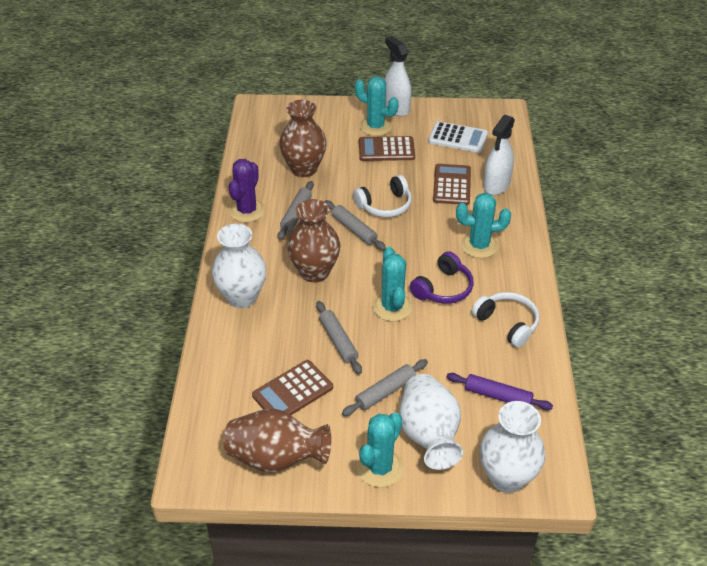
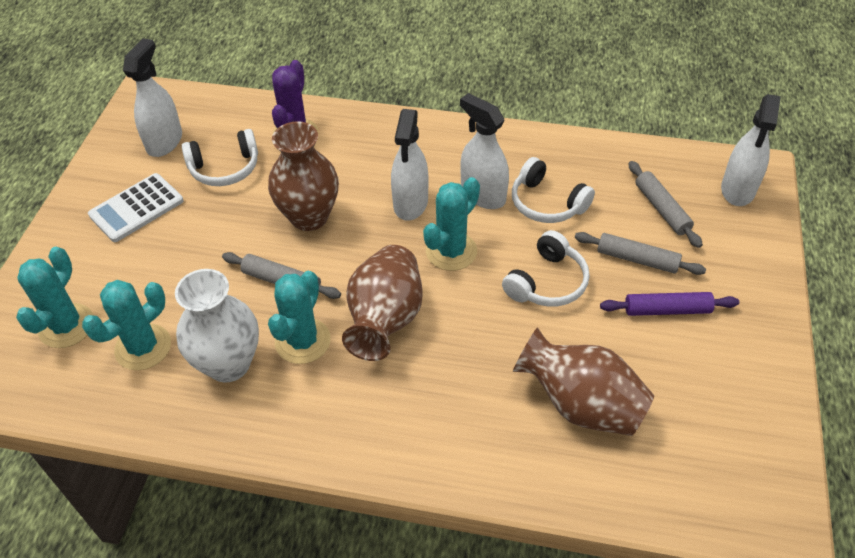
brown calculator: 3 -> 0
grey rolling pin: 4 -> 3
purple headphones: 1 -> 0
white headphones: 2 -> 3
white spray bottle: 2 -> 4
white vase: 3 -> 1

